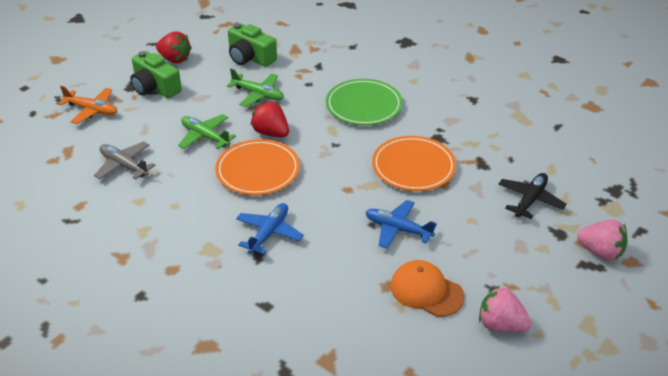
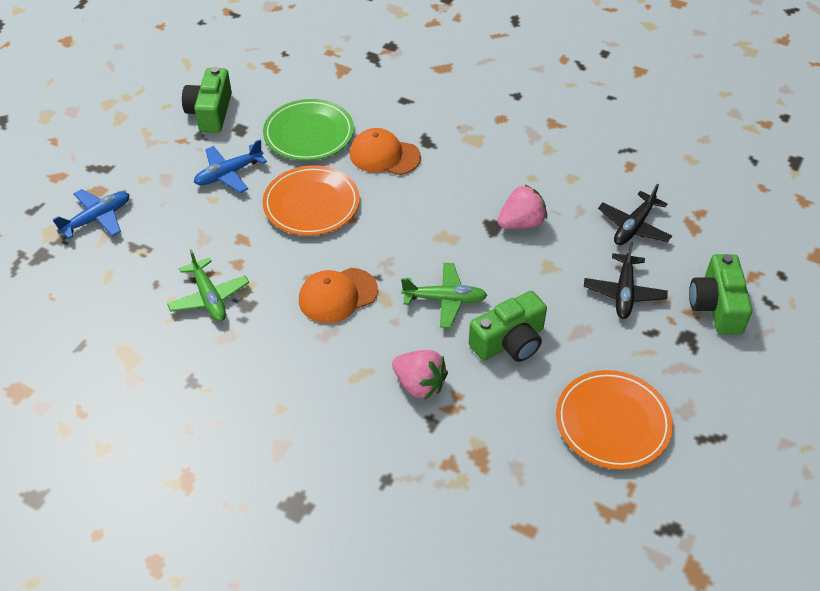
black plane: 1 -> 2
green camera: 2 -> 3
grey plane: 1 -> 0
orange cap: 1 -> 2
orange plane: 1 -> 0
red strawberry: 2 -> 0

